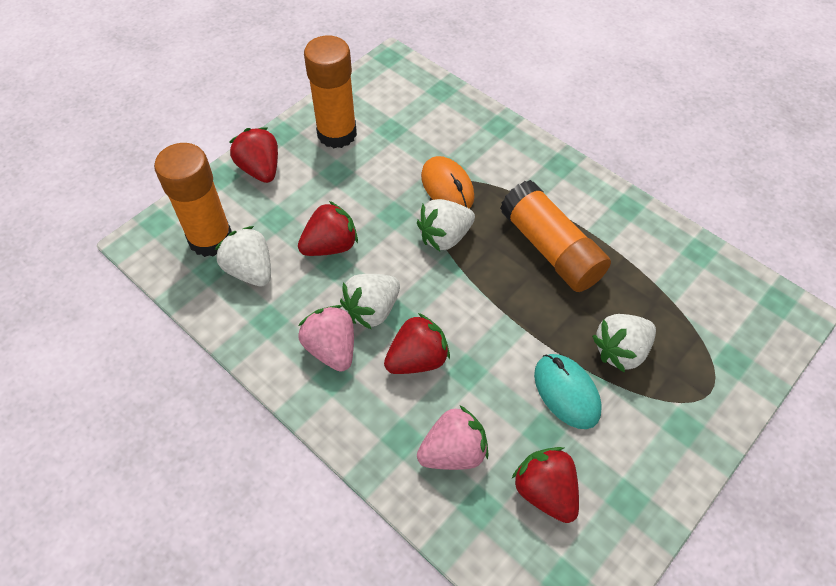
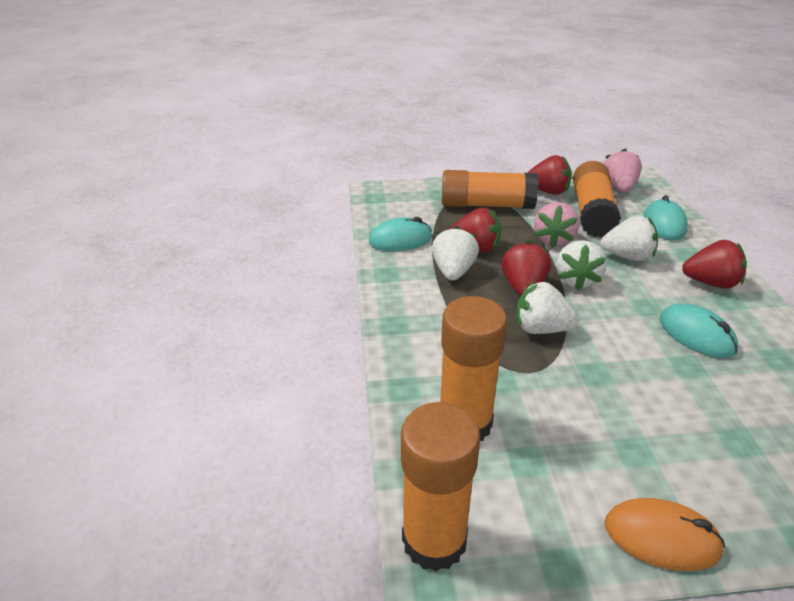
orange glue stick: 3 -> 4
turquoise mouse: 1 -> 3

